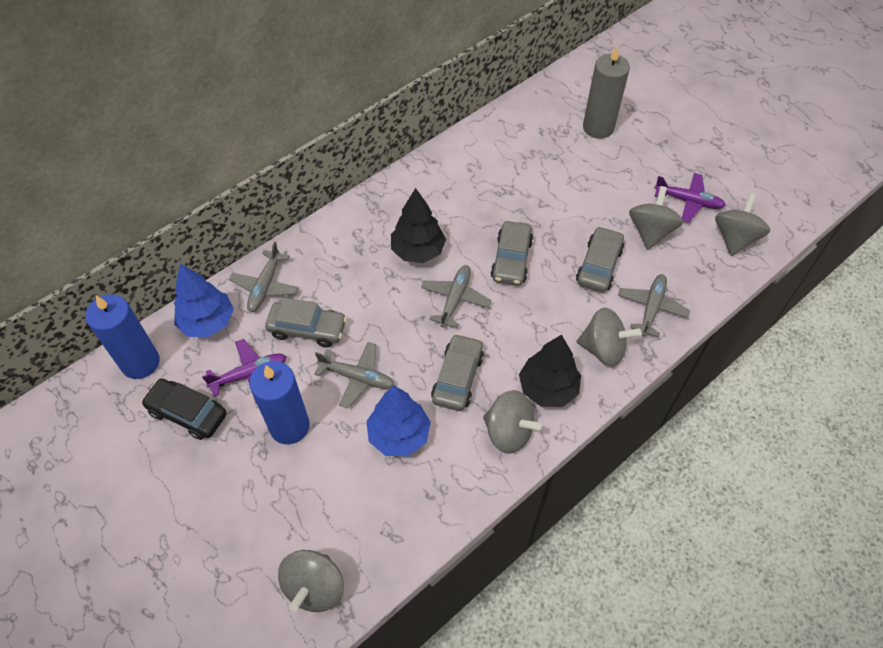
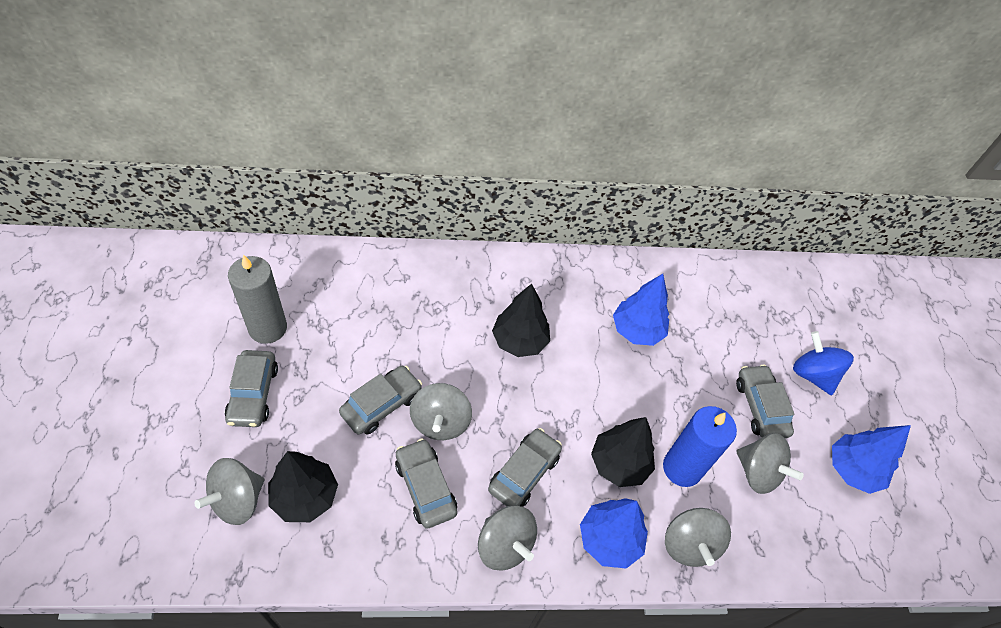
black car: 1 -> 0
black tree: 2 -> 3
blue candle: 2 -> 1
blue spinning top: 0 -> 1
blue tree: 2 -> 3
grey car: 4 -> 5
grey plane: 4 -> 0
purple plane: 2 -> 0

